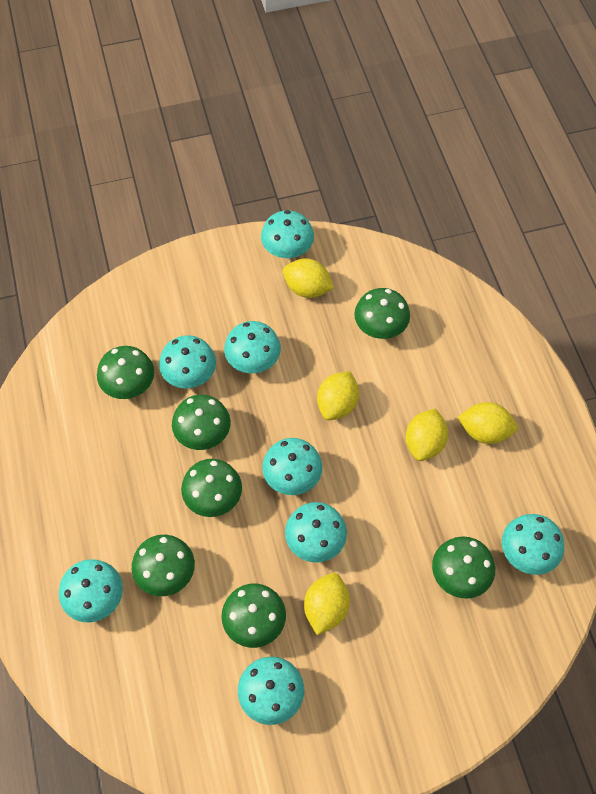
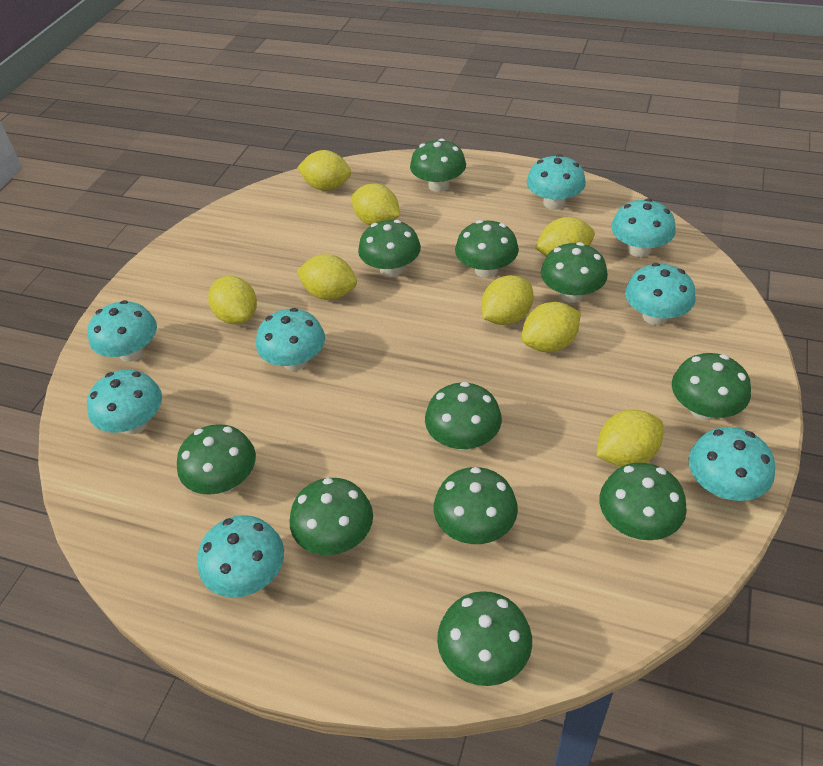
green mushroom: 7 -> 11
yellow lemon: 5 -> 8

